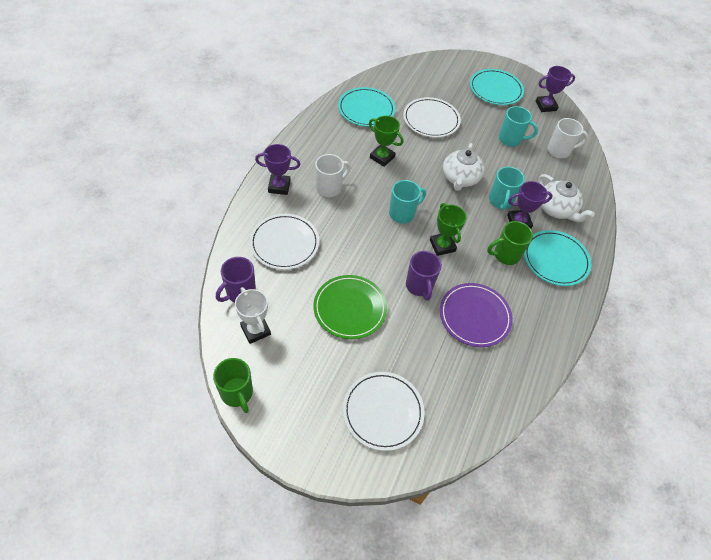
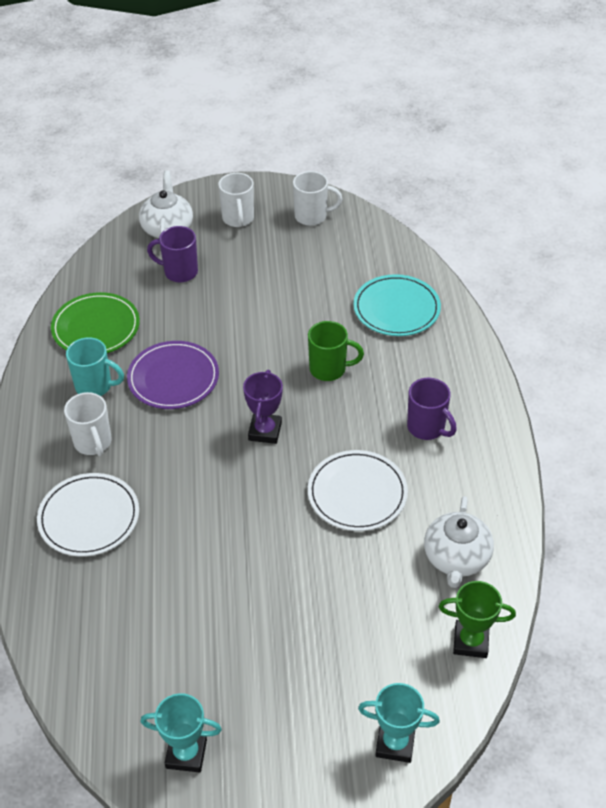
green mug: 2 -> 1
green trophy: 2 -> 1
purple trophy: 3 -> 1
turquoise mug: 3 -> 1
turquoise plate: 3 -> 1
turquoise trophy: 0 -> 2
white mug: 2 -> 3
white plate: 3 -> 2
white trophy: 1 -> 0

